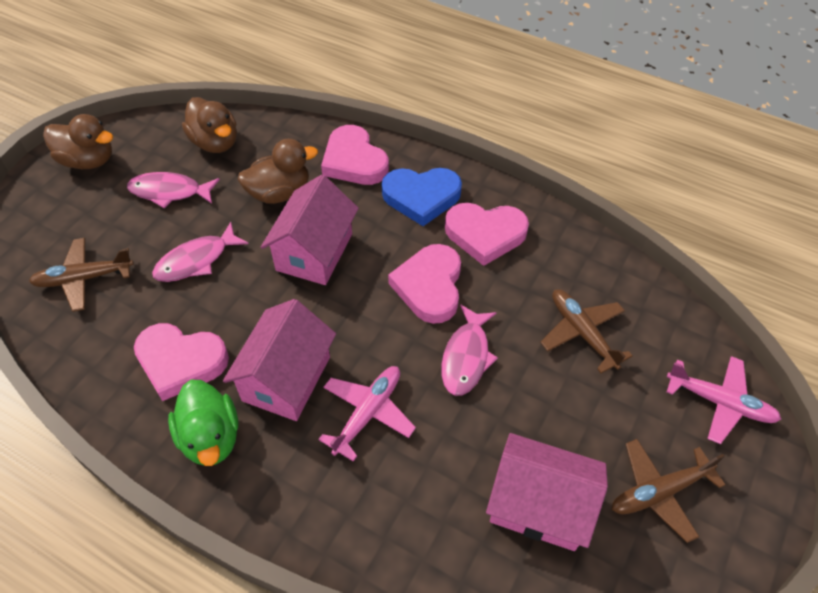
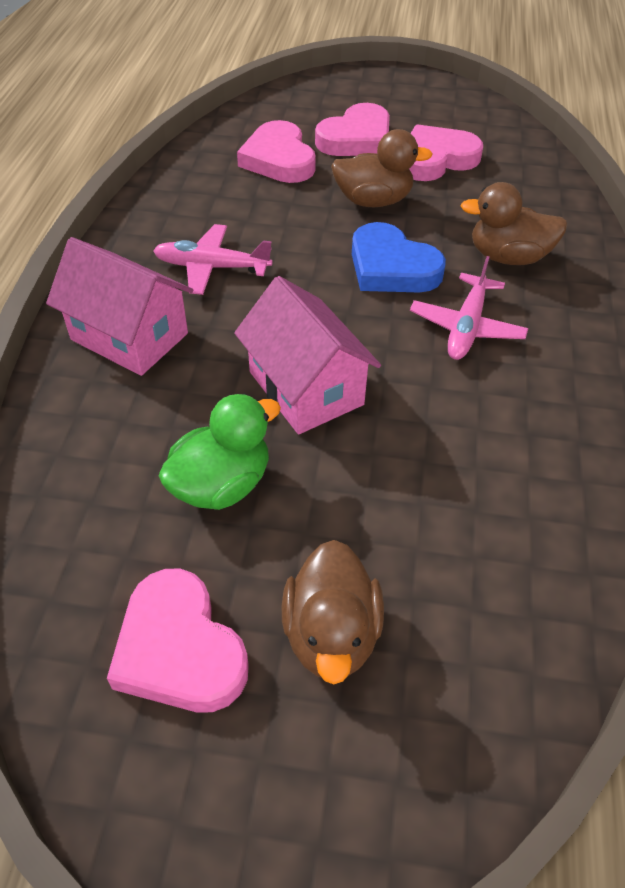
brown plane: 3 -> 0
pink fish: 3 -> 0
pink house: 3 -> 2

